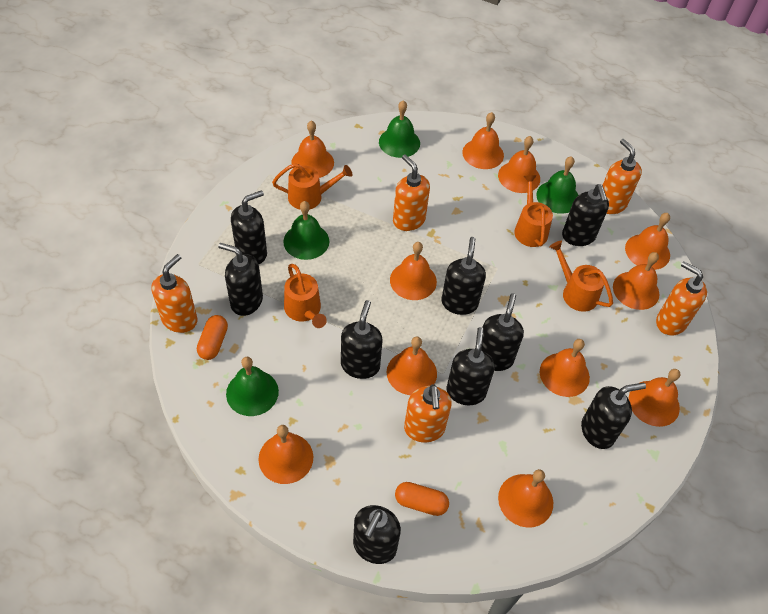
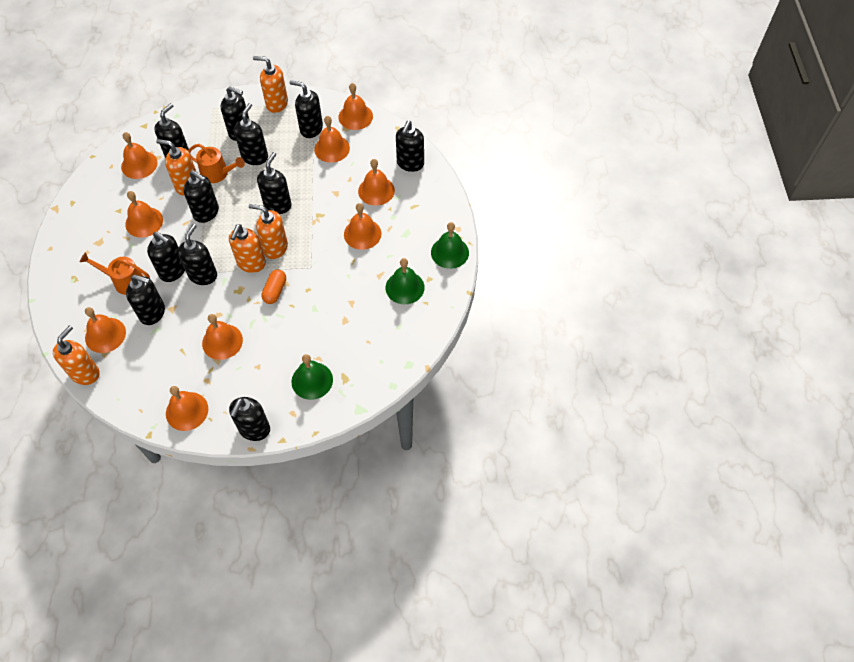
black soap dispenser: 9 -> 11
green bell: 4 -> 3
orange bell: 11 -> 9
orange capsule: 2 -> 1
orange watering can: 4 -> 2

